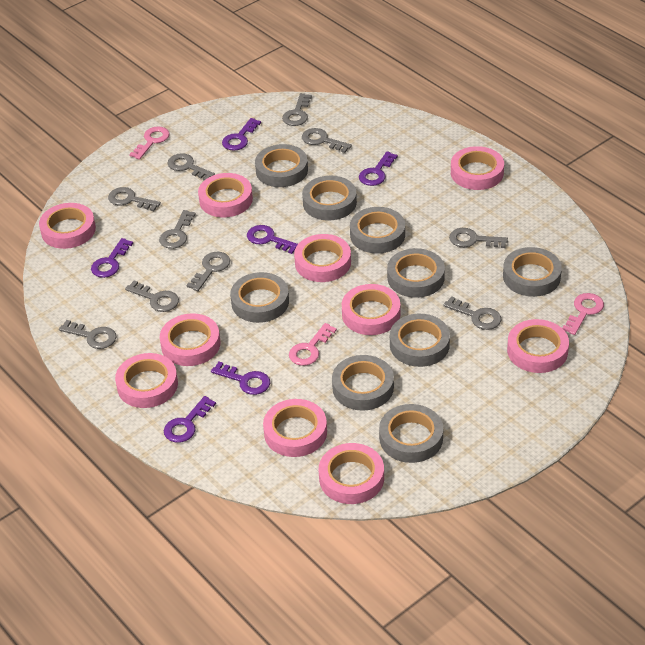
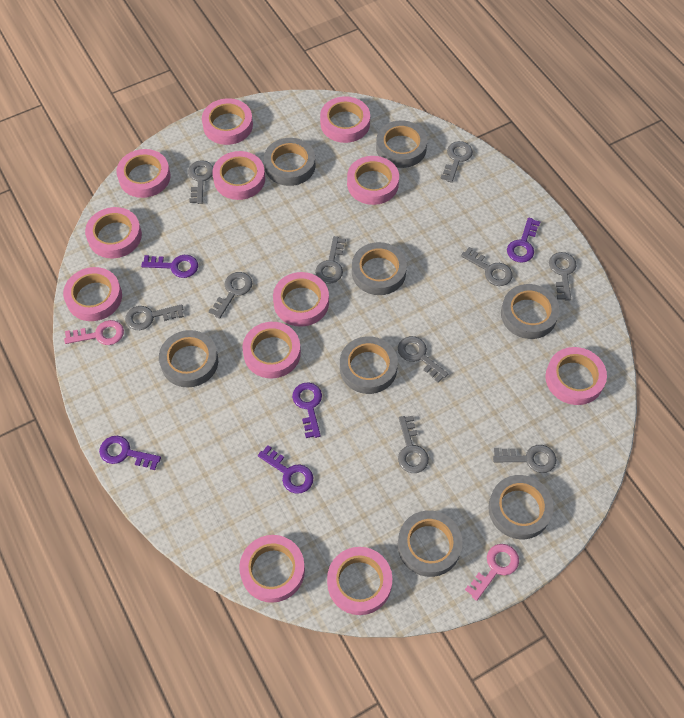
grey tape: 9 -> 8
pink key: 3 -> 2
pink tape: 10 -> 12
purple key: 6 -> 5

